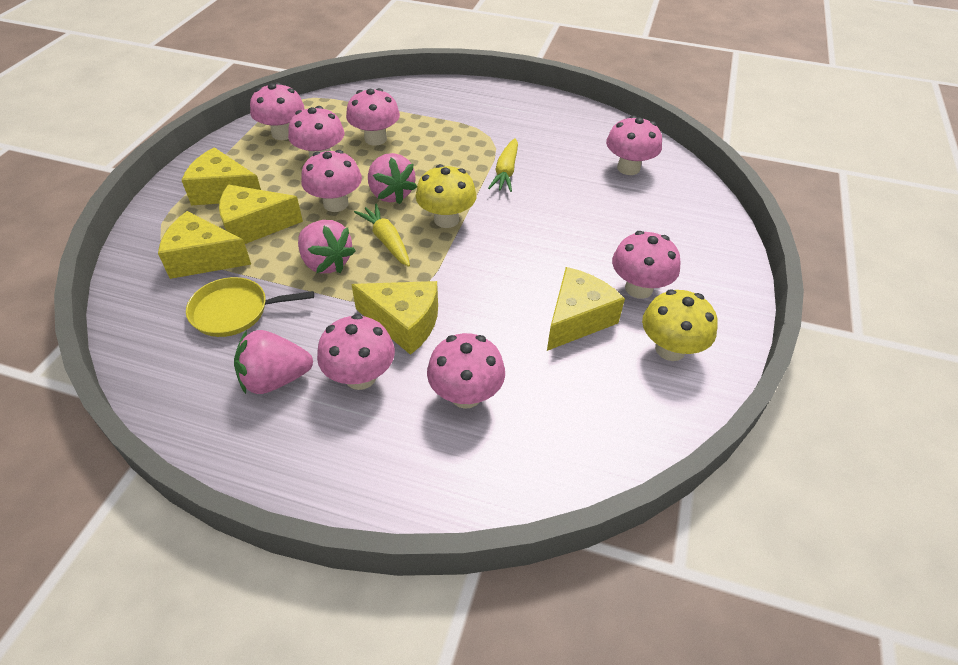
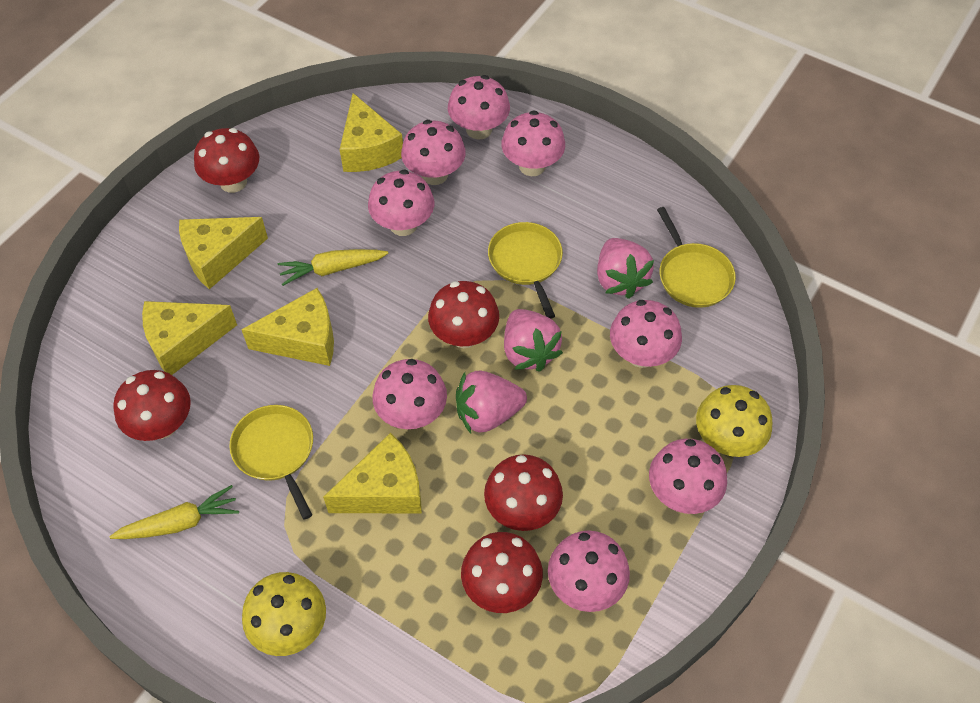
red mushroom: 0 -> 5
yellow pan: 1 -> 3

